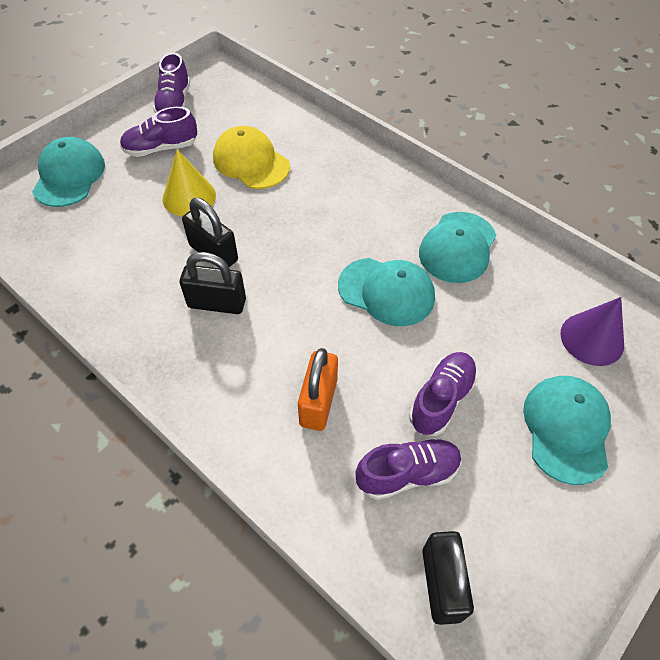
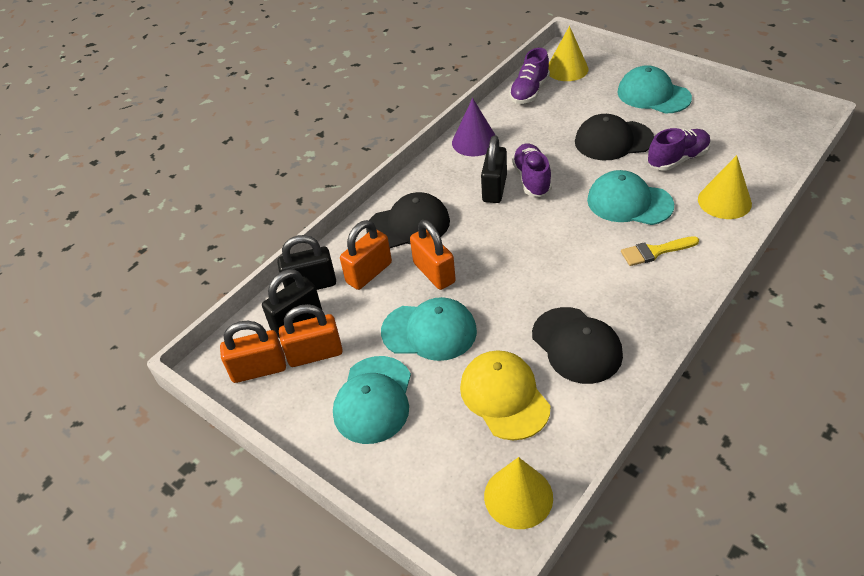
black cap: 0 -> 3
orange padlock: 1 -> 4
purple shoe: 4 -> 3
yellow brush: 0 -> 1
yellow cone: 1 -> 3

